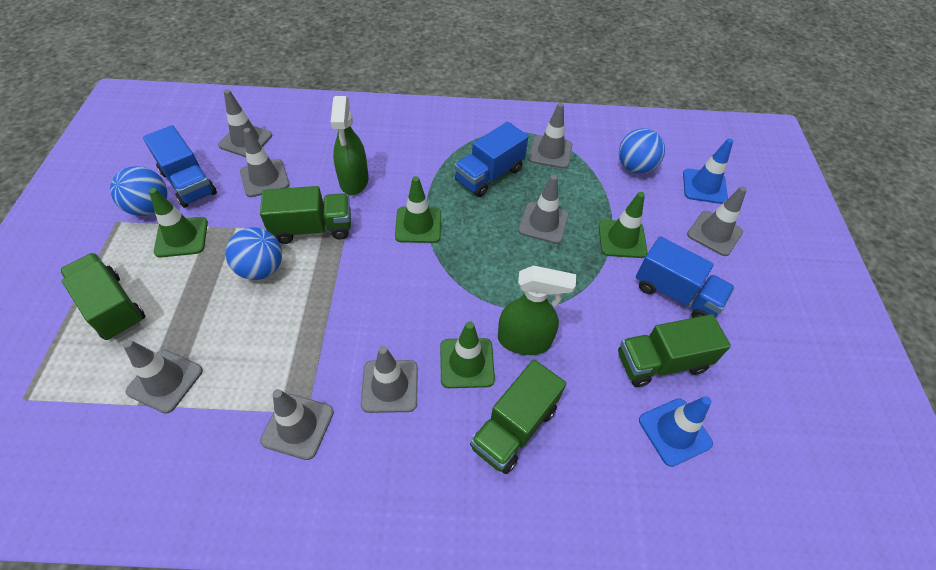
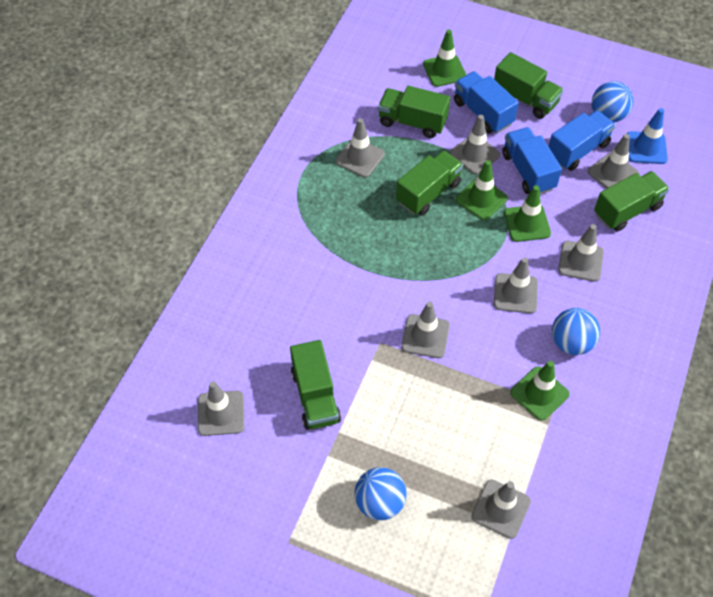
blue traffic cone: 2 -> 1
green spray bottle: 2 -> 0
green truck: 4 -> 5

